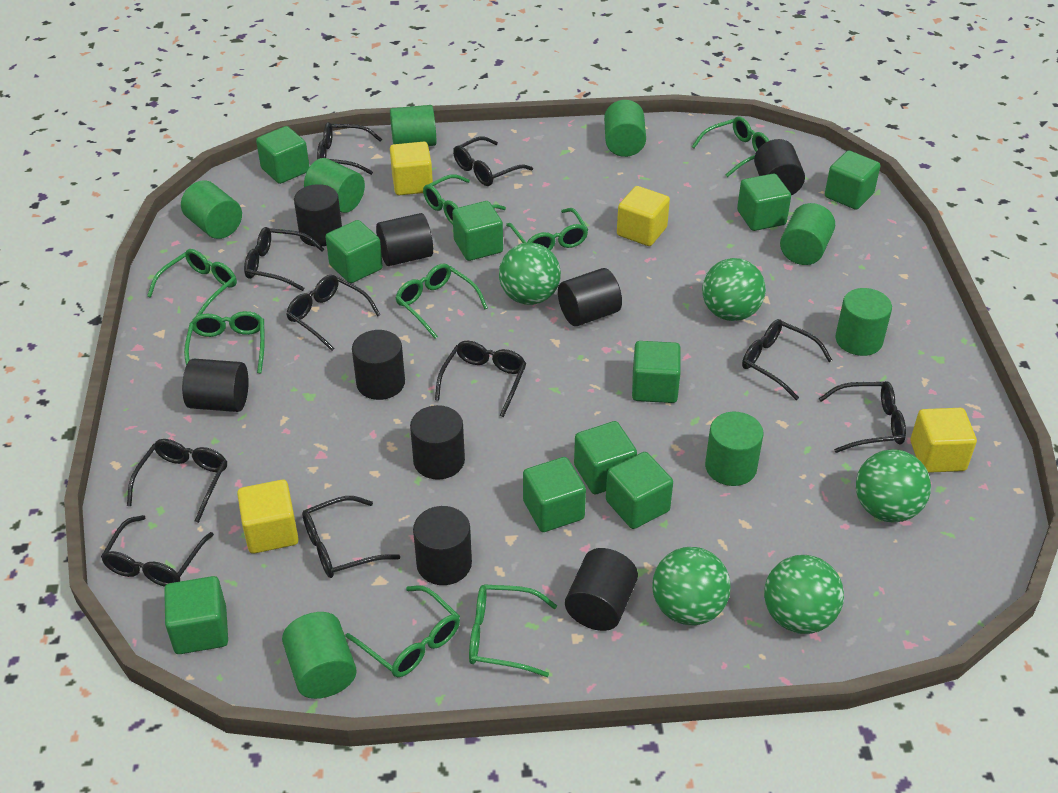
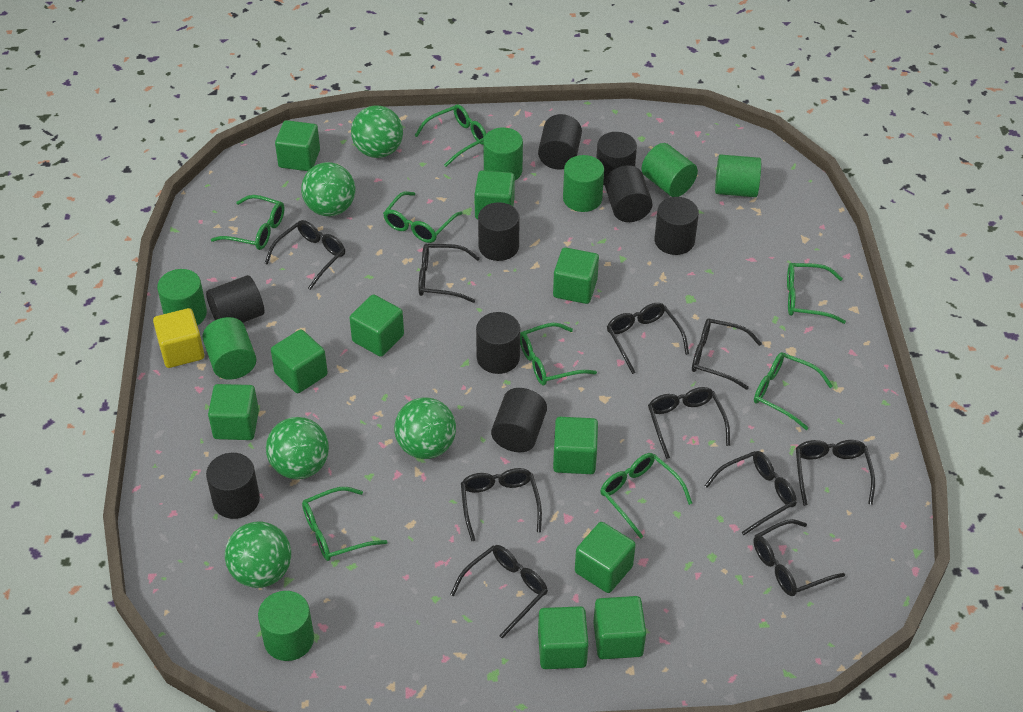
green cylinder: 8 -> 7
yellow cube: 4 -> 1

